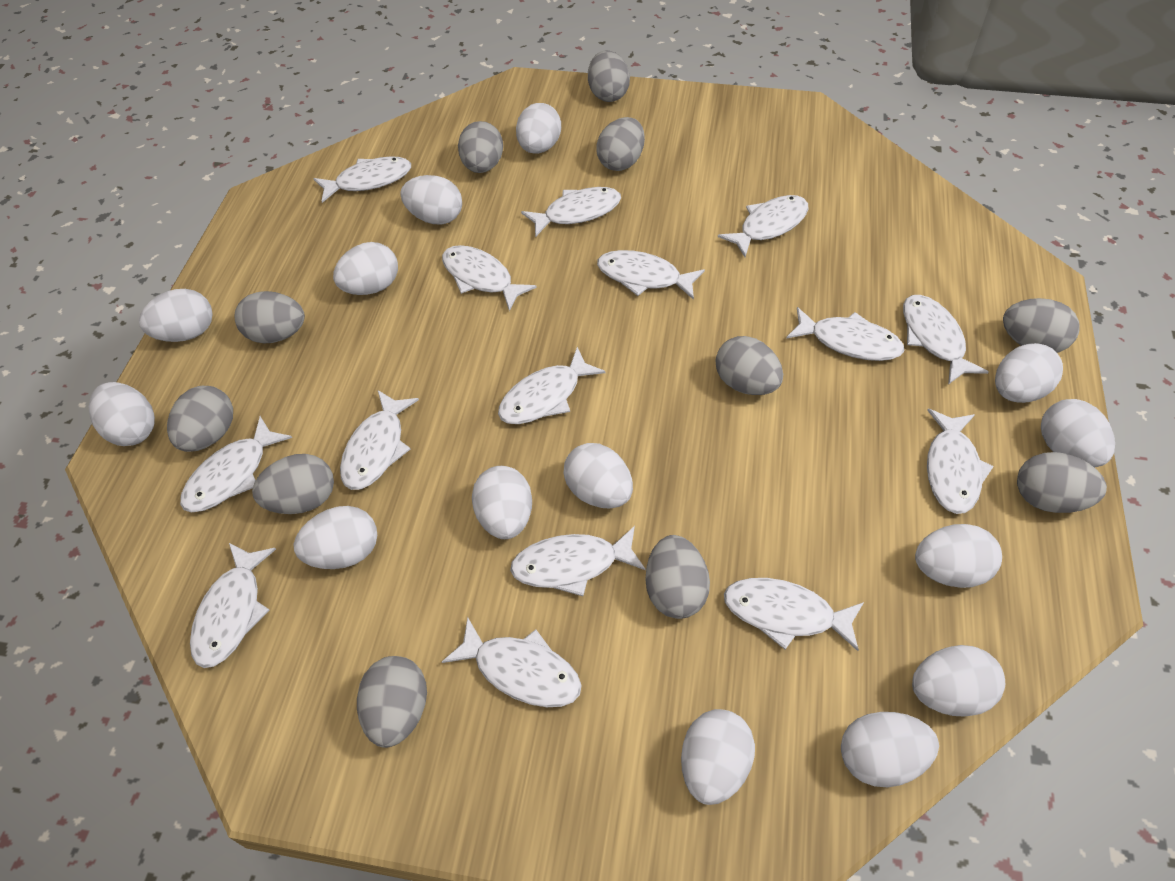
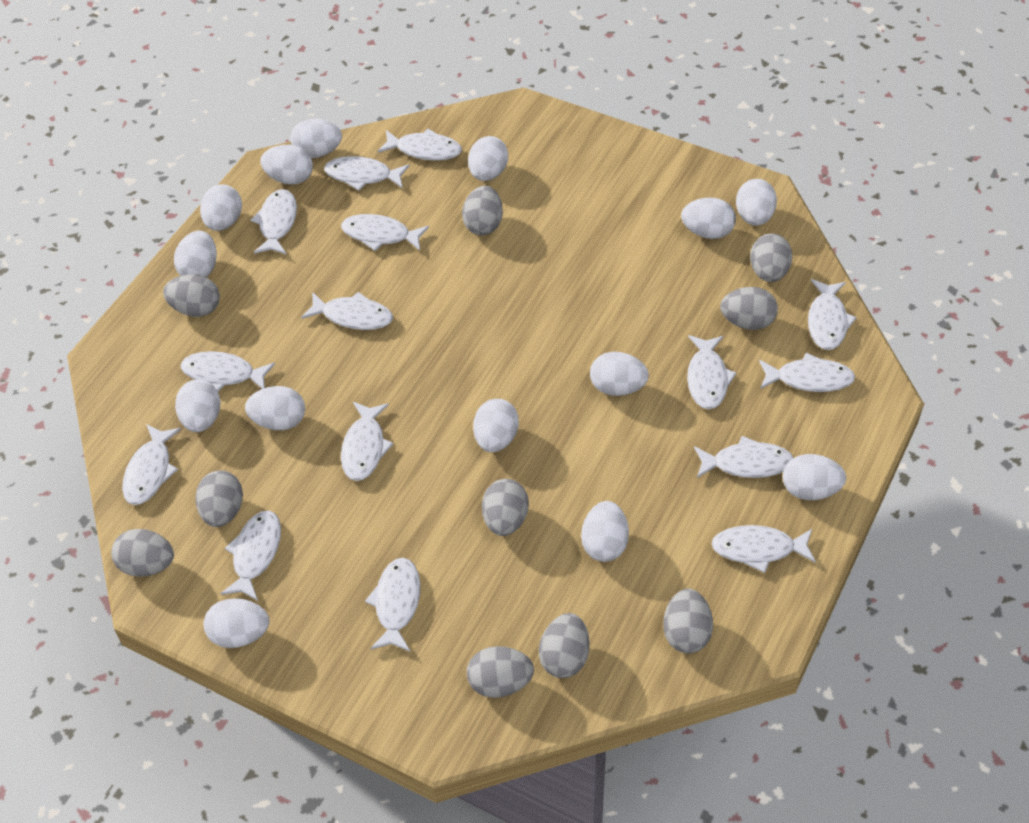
grey egg: 11 -> 10

